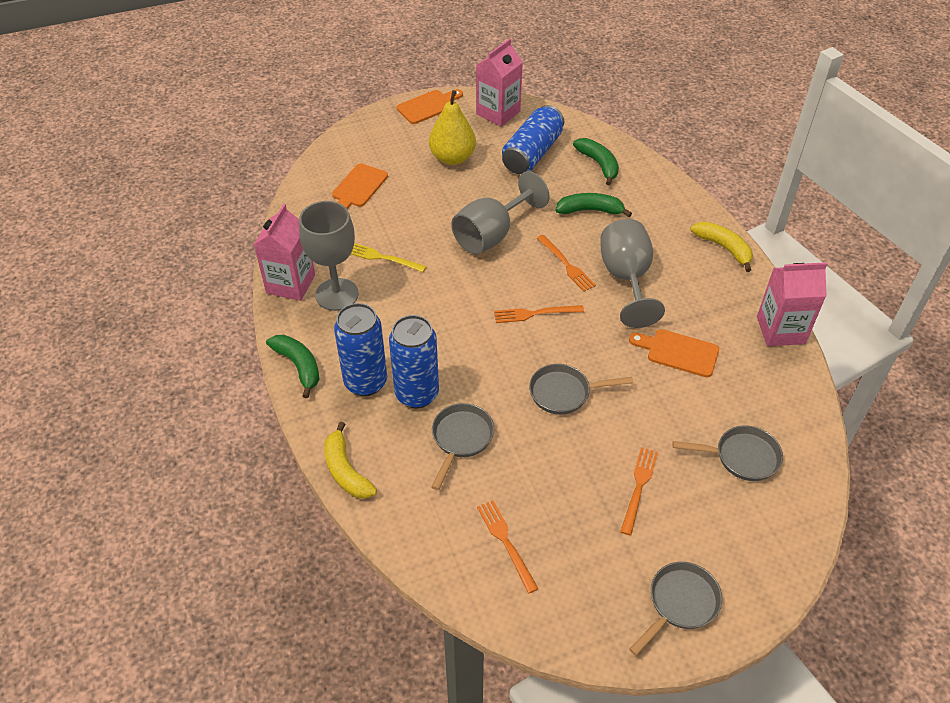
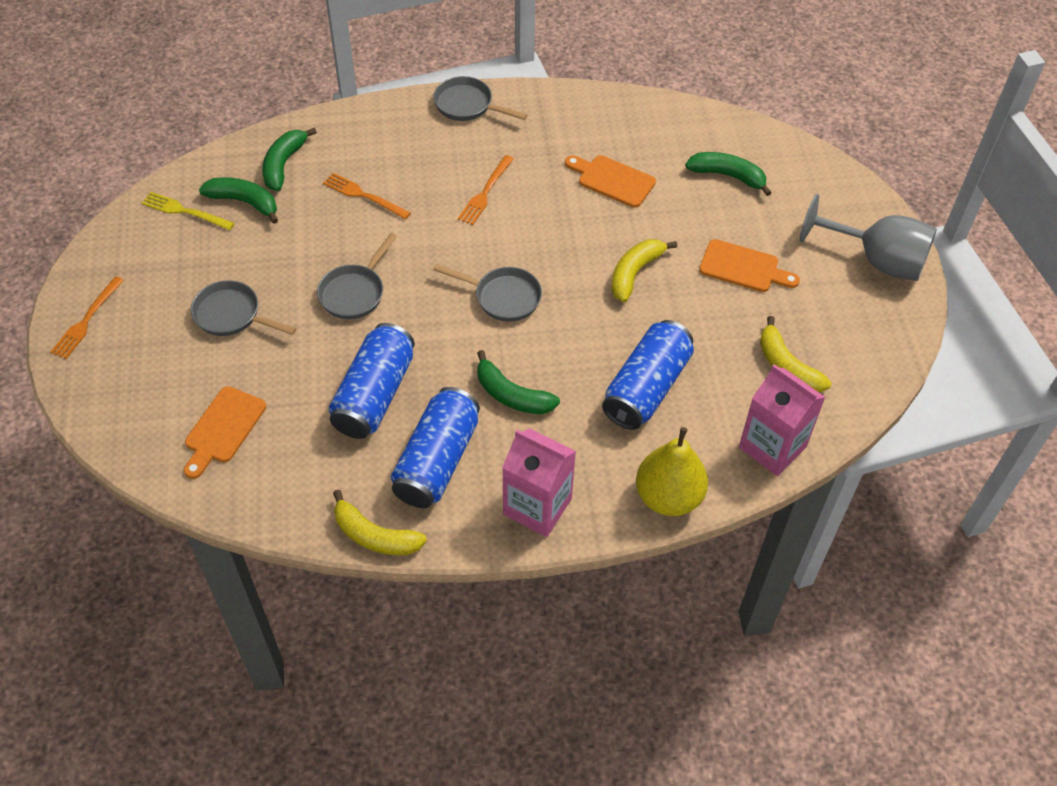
green banana: 3 -> 4
grey goblet: 3 -> 1
orange fork: 4 -> 3
pink carton: 3 -> 2
yellow banana: 2 -> 3

